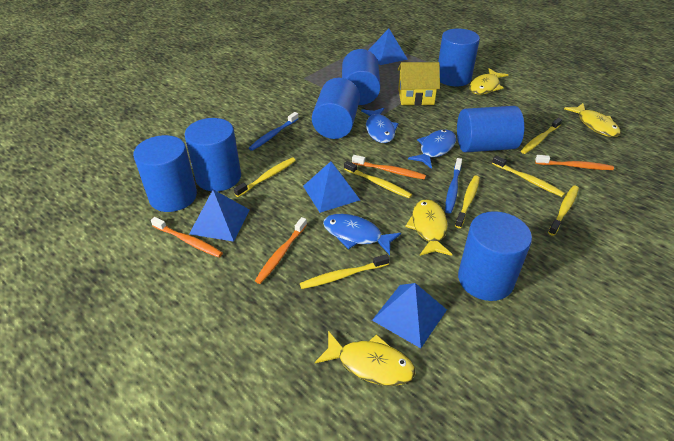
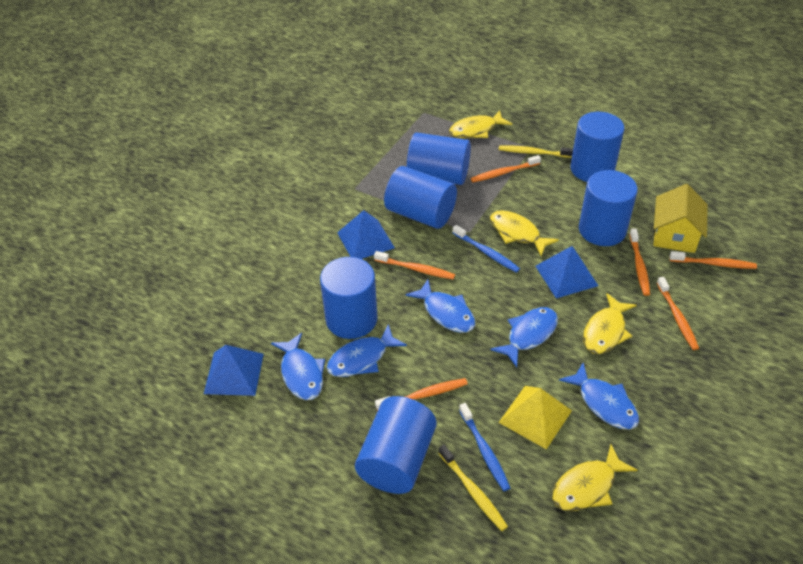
blue cylinder: 7 -> 6
blue fish: 3 -> 5
blue pyramid: 4 -> 3
orange toothbrush: 4 -> 6
yellow pyramid: 0 -> 1
yellow toothbrush: 7 -> 2

